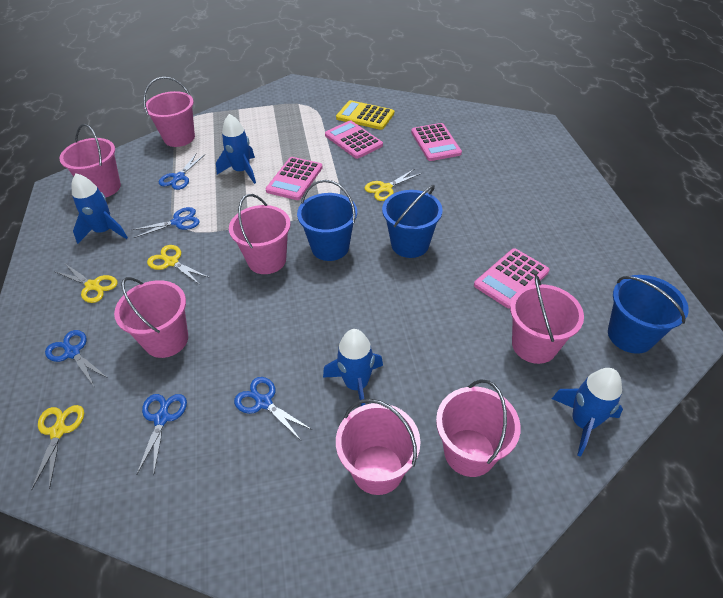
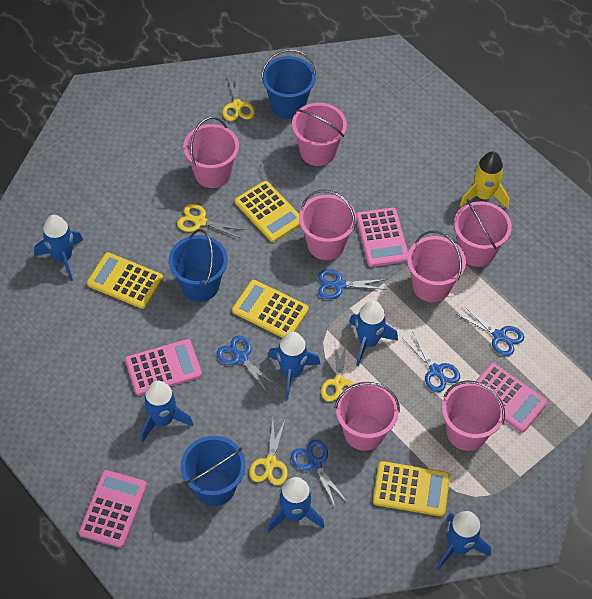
blue rocket: 4 -> 6
yellow calculator: 1 -> 4
yellow rocket: 0 -> 1

